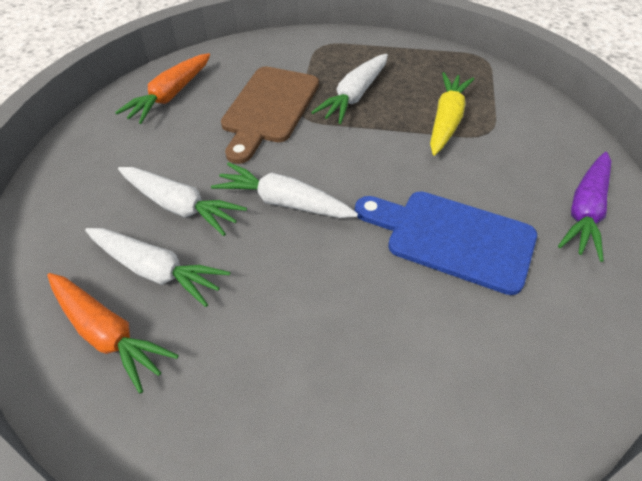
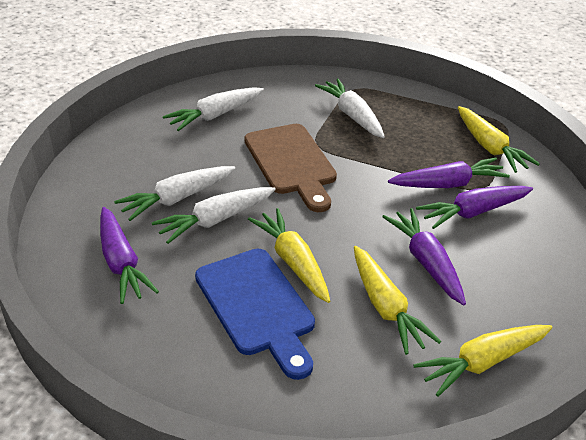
orange carrot: 2 -> 0
purple carrot: 1 -> 4
yellow carrot: 1 -> 4

